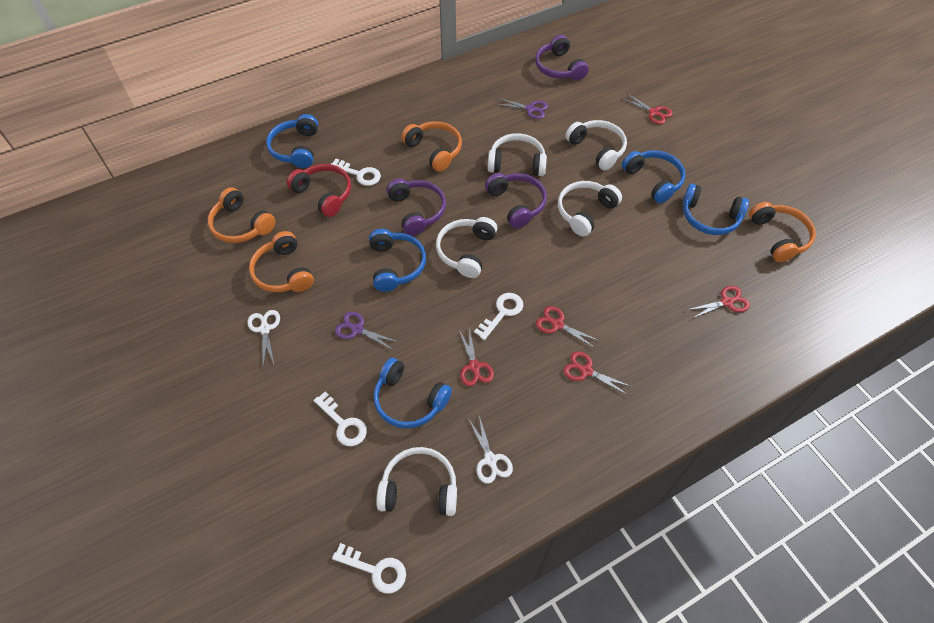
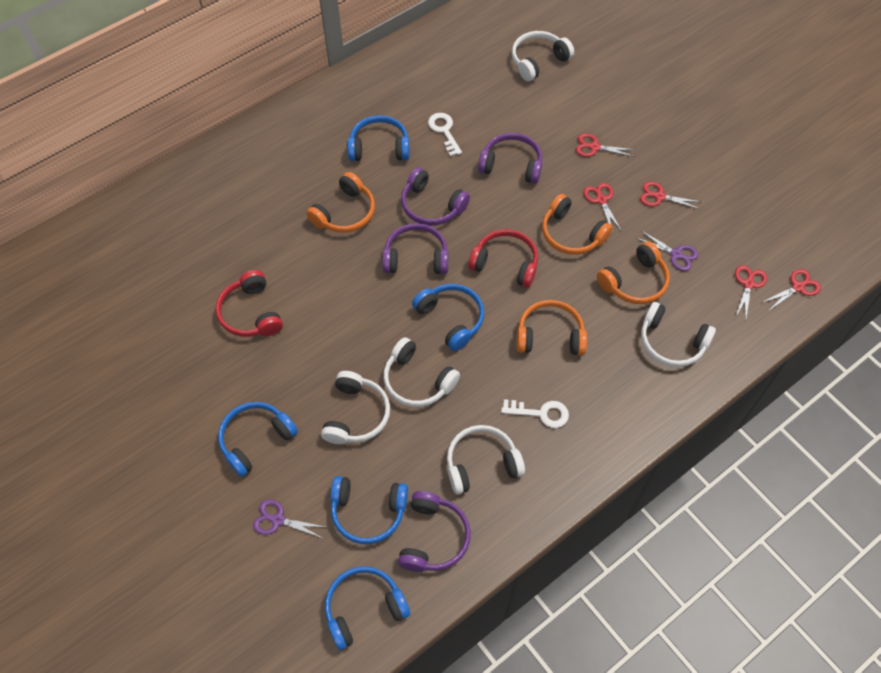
purple headphones: 3 -> 4
red headphones: 1 -> 2
white key: 4 -> 2
white scissors: 2 -> 0

